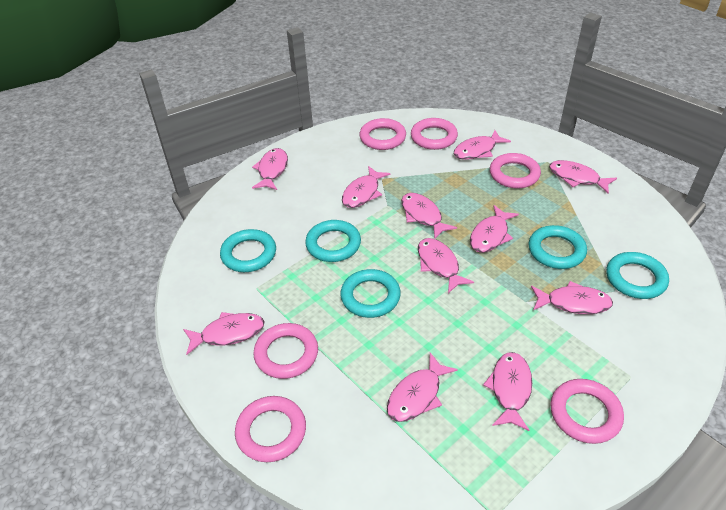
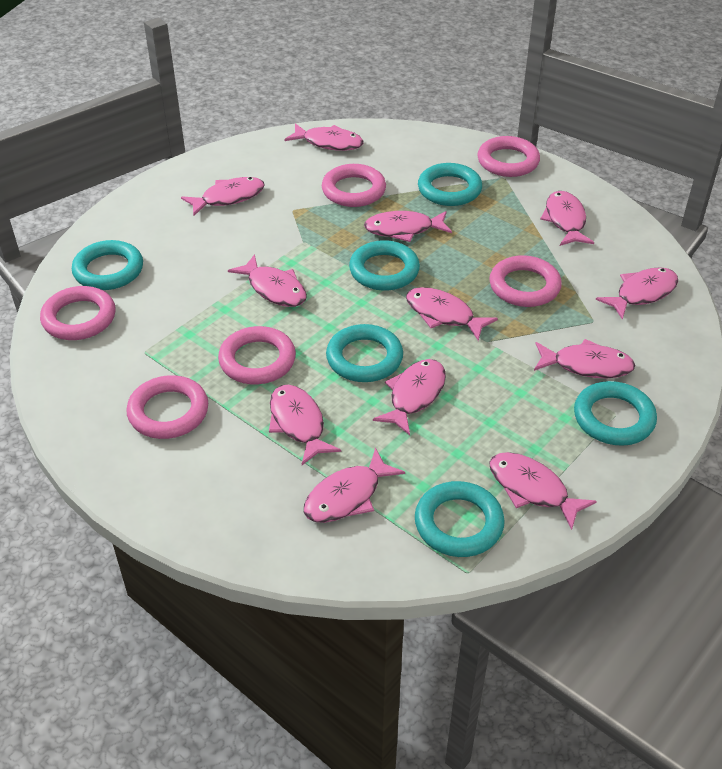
pink fish: 11 -> 12
turquoise ring: 5 -> 6

